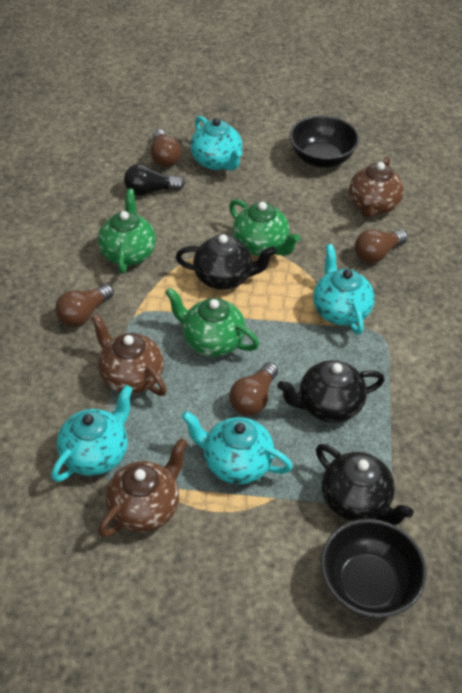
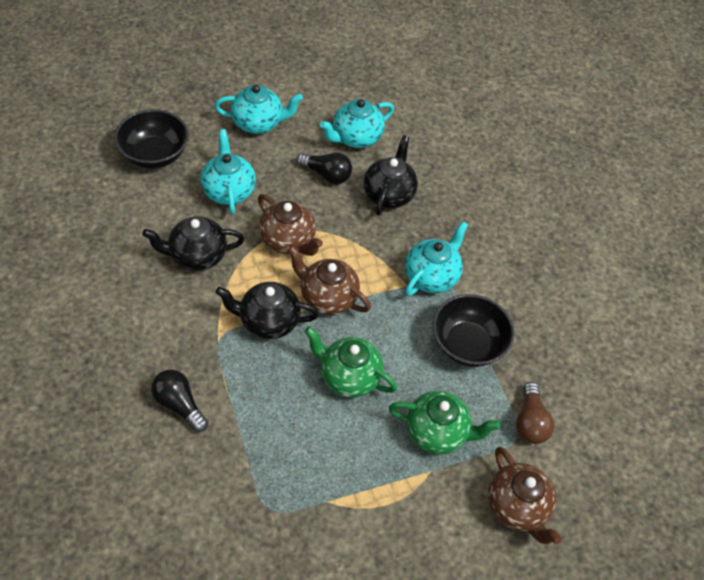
black light bulb: 1 -> 2
brown light bulb: 4 -> 1
green teapot: 3 -> 2

